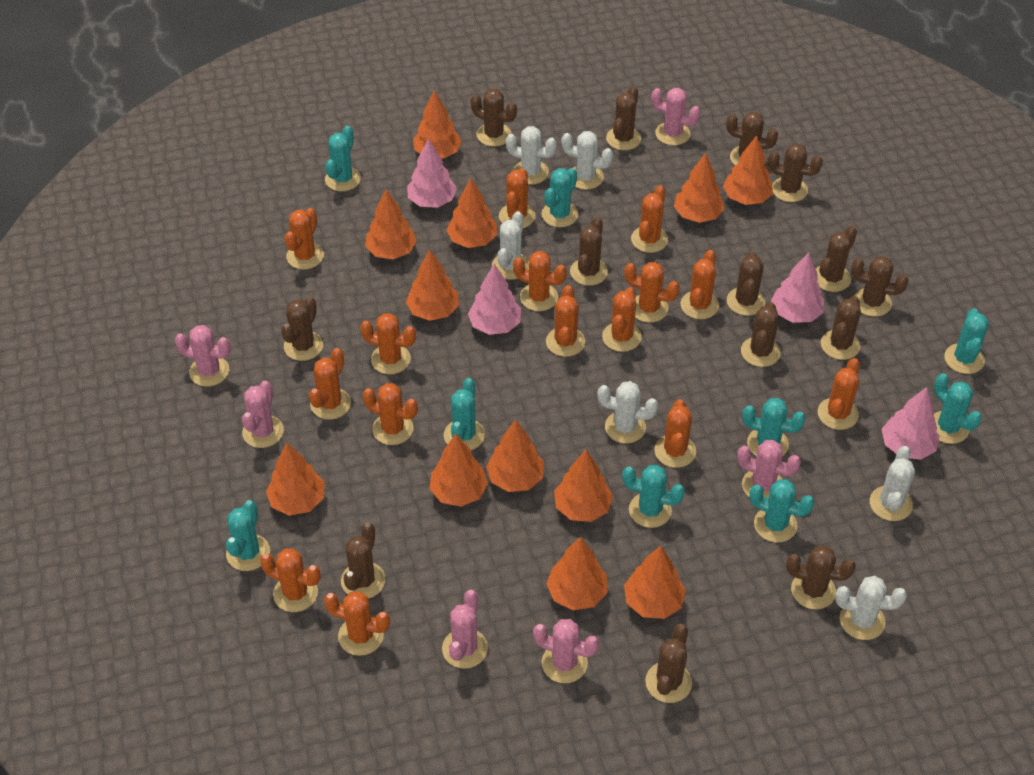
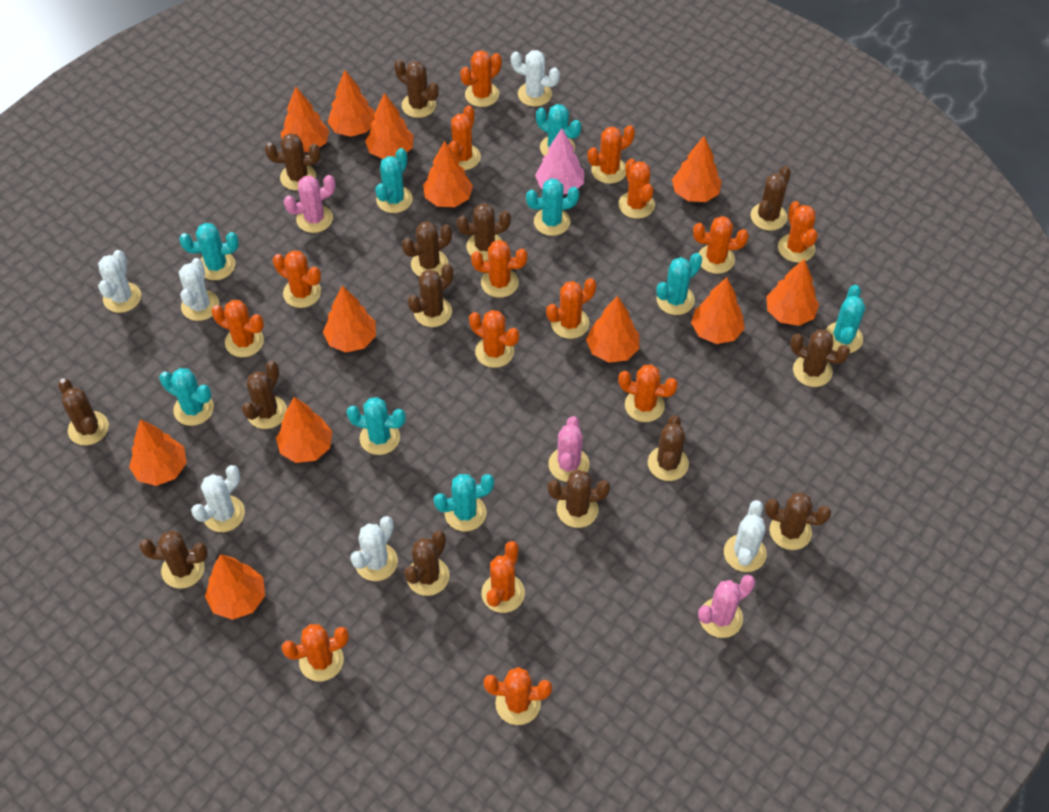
pink cactus: 6 -> 3
pink tree: 4 -> 1

